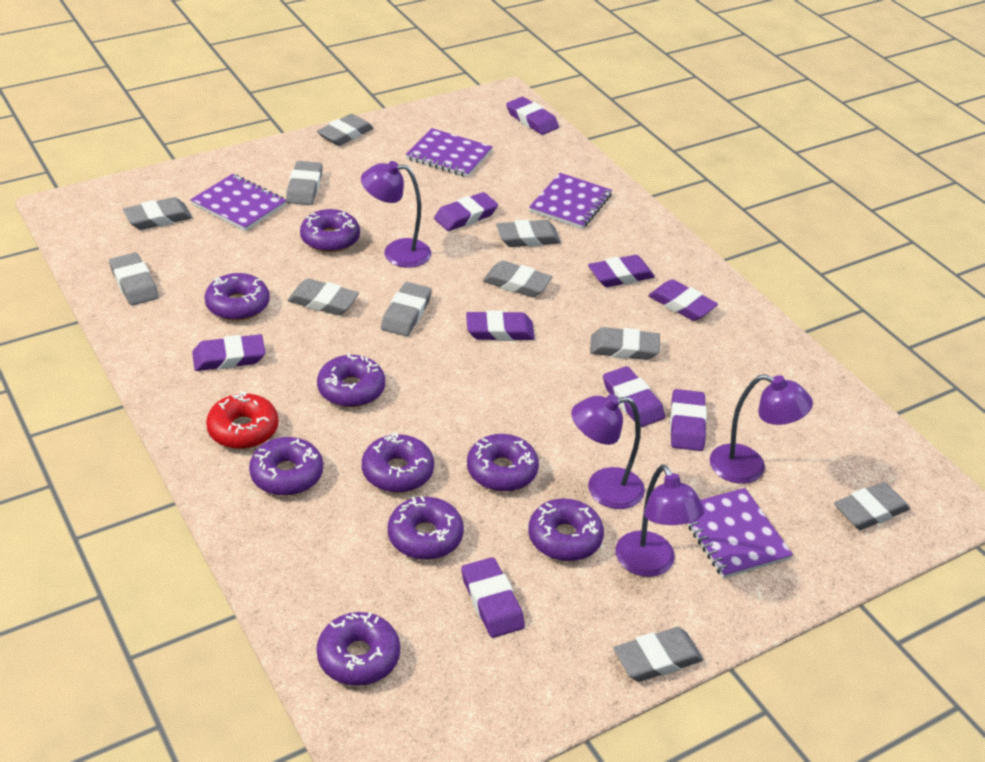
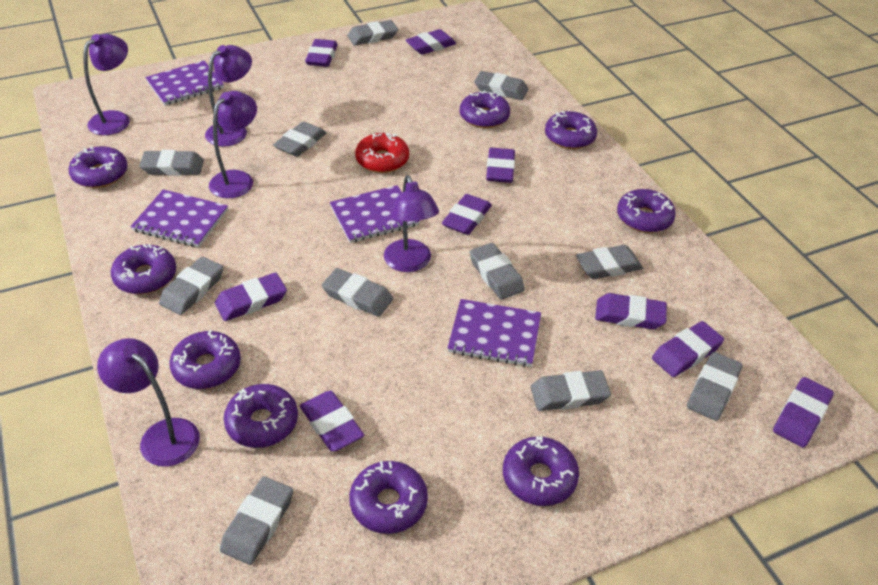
purple lamp: 4 -> 5

